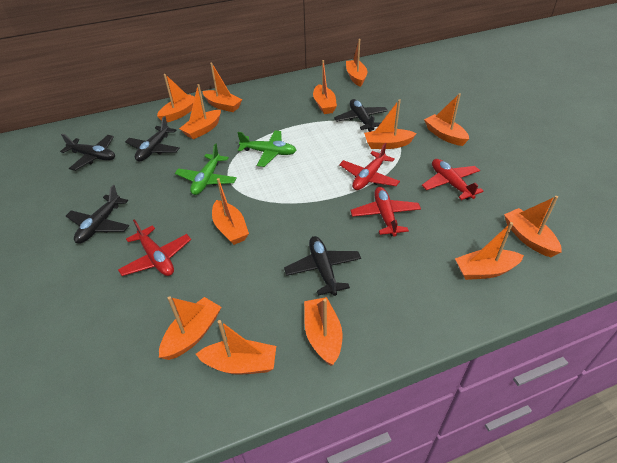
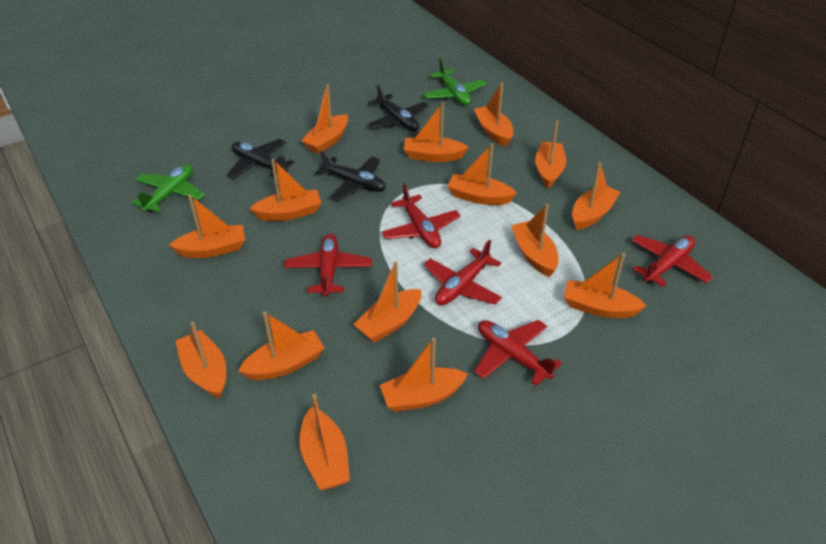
black plane: 5 -> 3
orange boat: 13 -> 15
red plane: 4 -> 5

